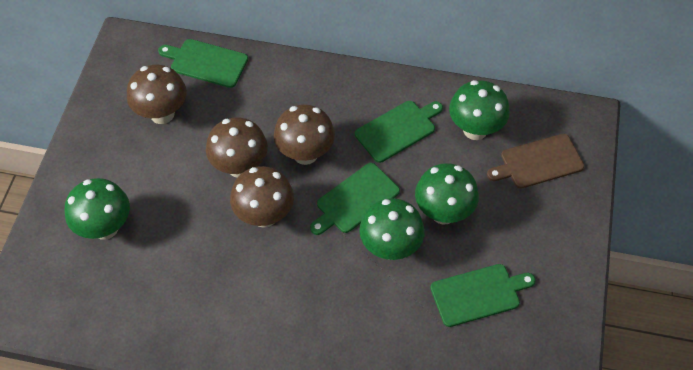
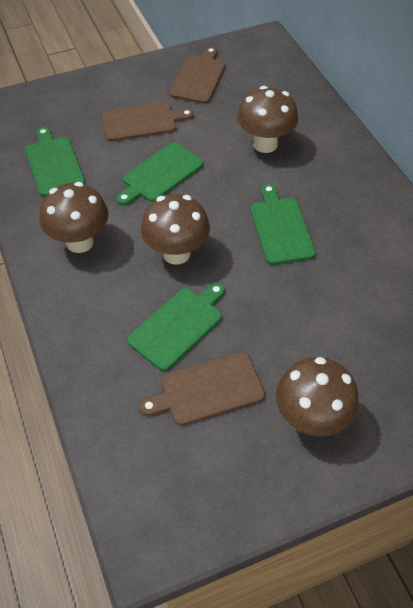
brown cutting board: 1 -> 3
green mushroom: 4 -> 0

